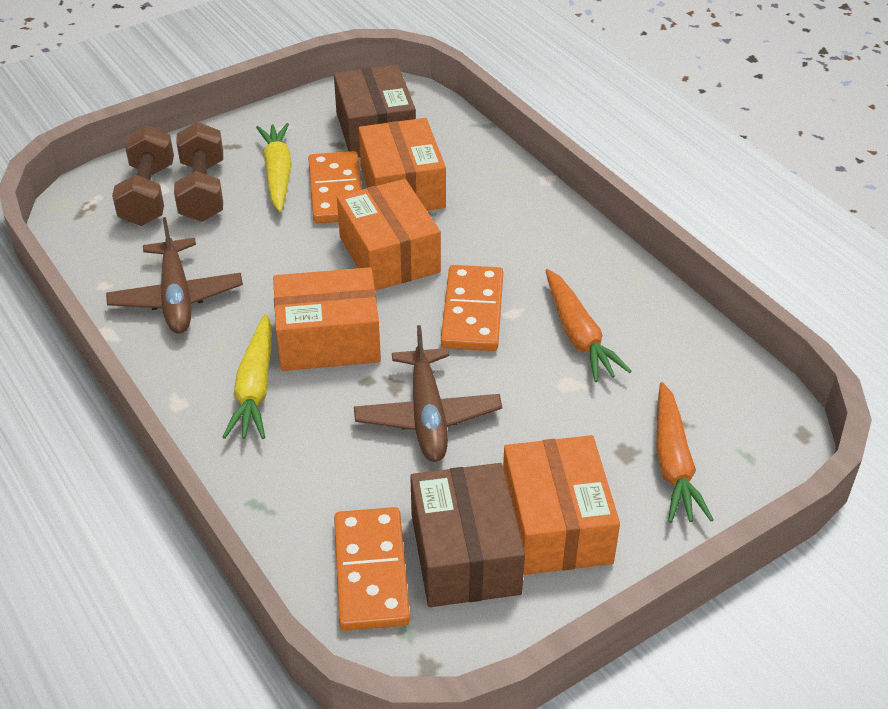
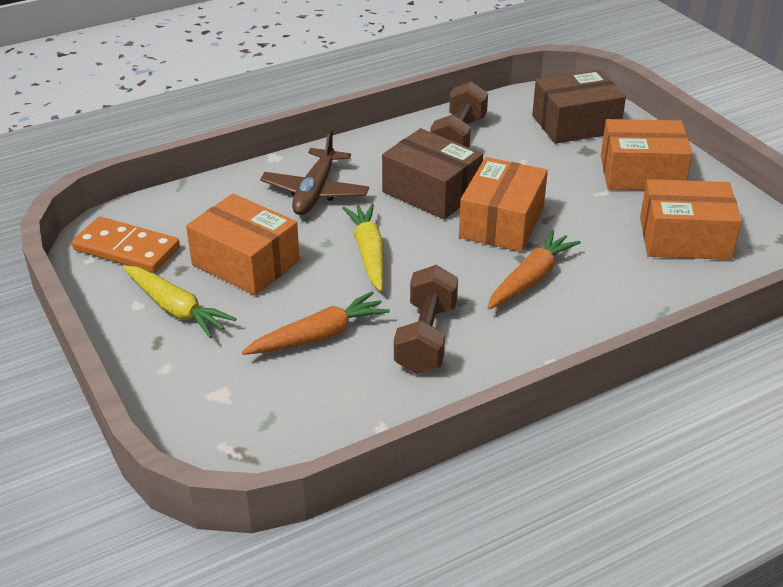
brown plane: 2 -> 1
orange domino: 3 -> 1

